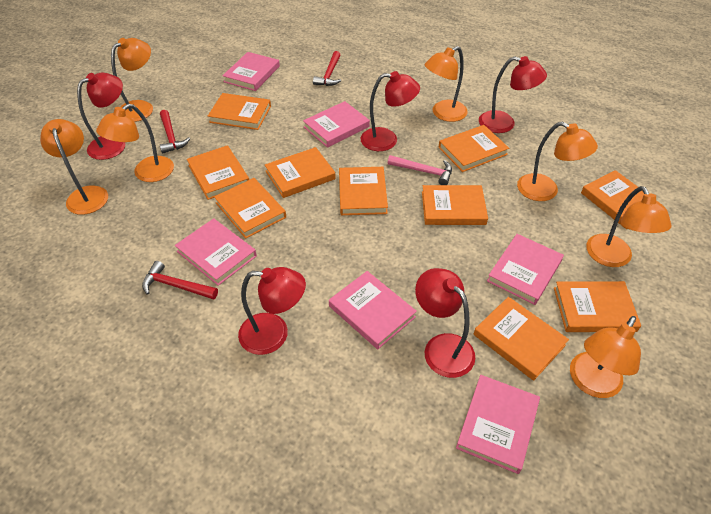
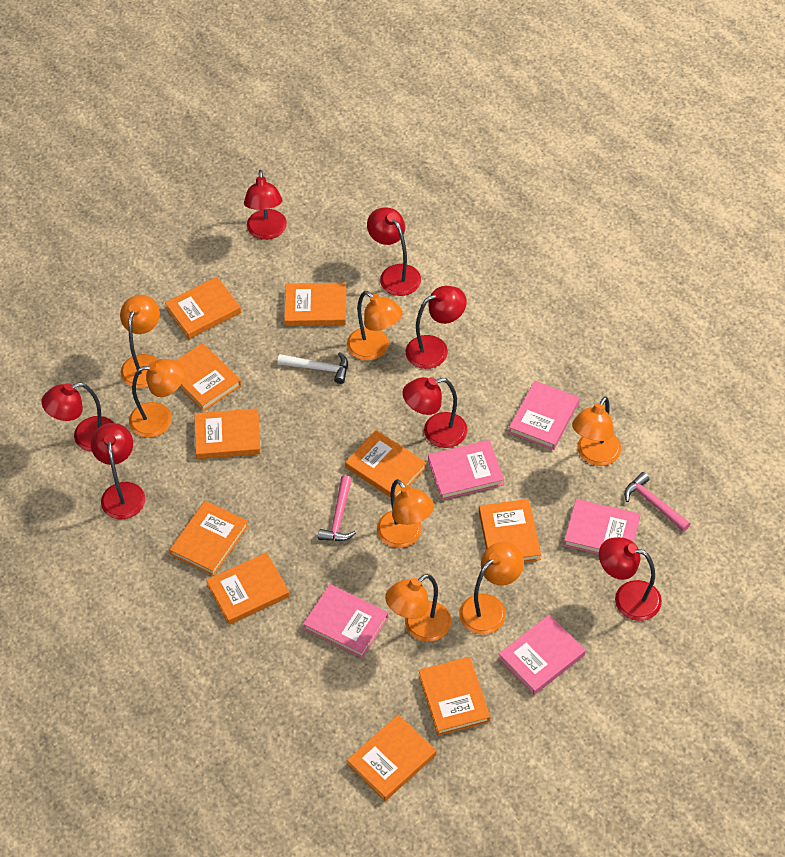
pink book: 6 -> 5
pink hammer: 1 -> 2
red hammer: 3 -> 0
red lamp: 5 -> 7
white hammer: 0 -> 1

